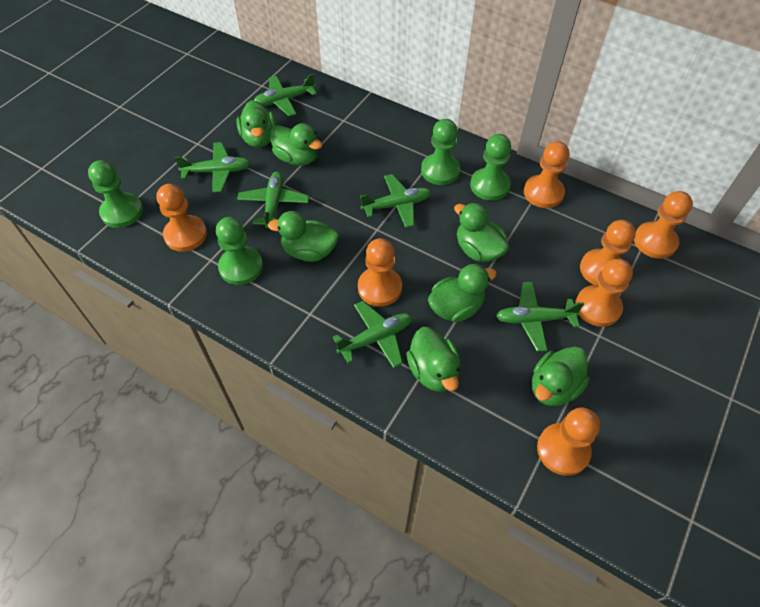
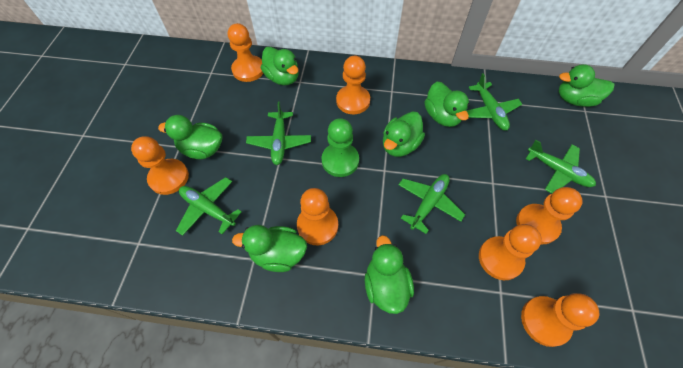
green pawn: 4 -> 1
green plane: 6 -> 5

